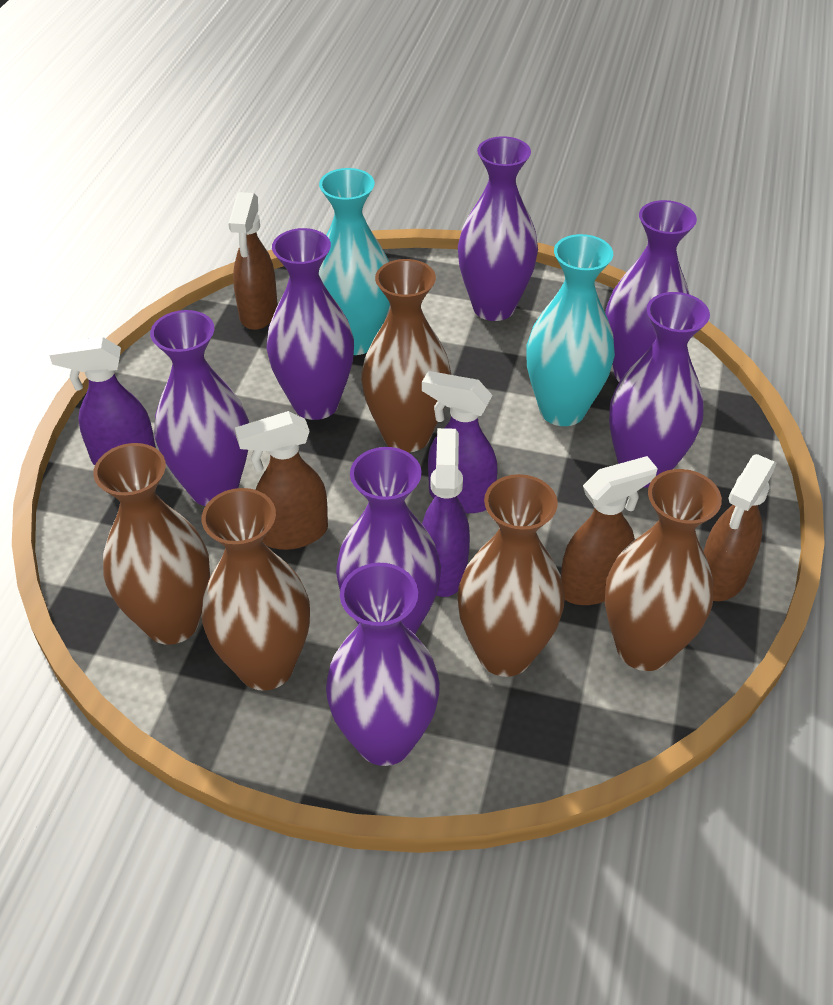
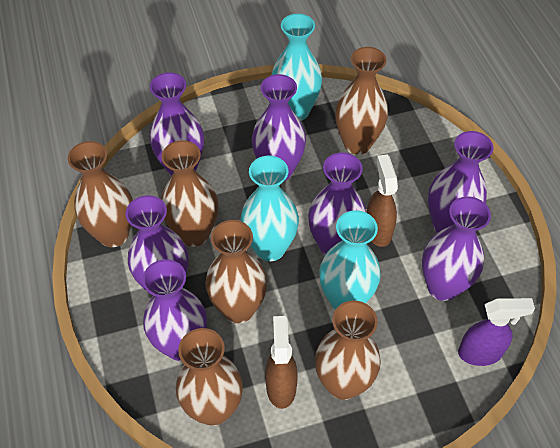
brown spray bottle: 4 -> 2
brown vase: 5 -> 6
purple spray bottle: 3 -> 1
turquoise vase: 2 -> 3

